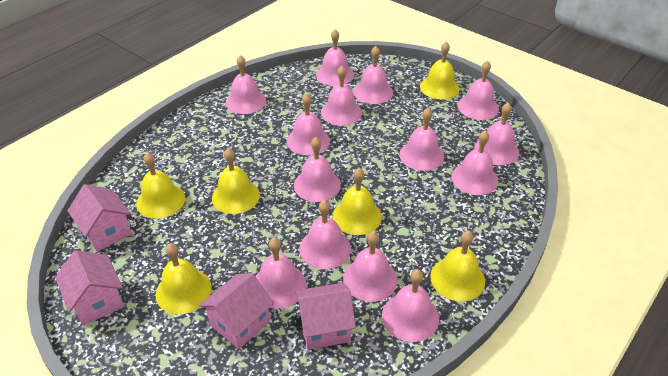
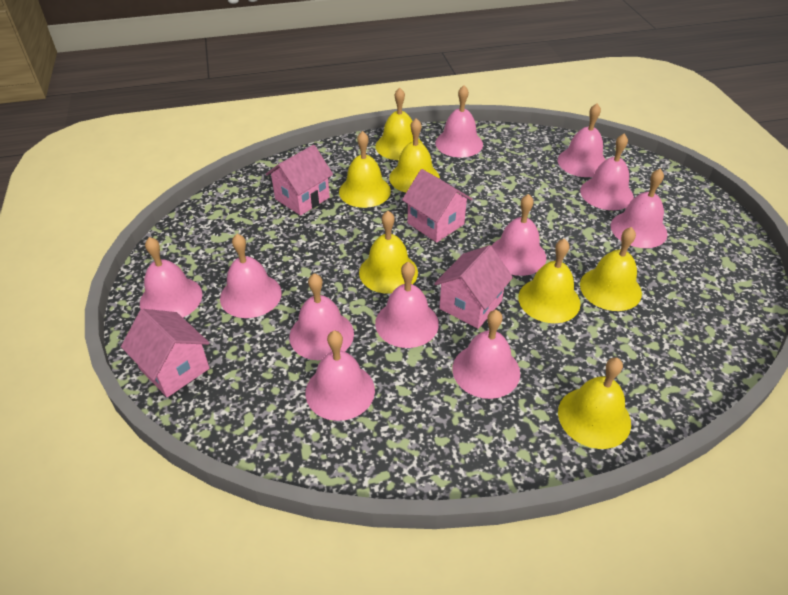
pink bell: 14 -> 11
yellow bell: 6 -> 7

